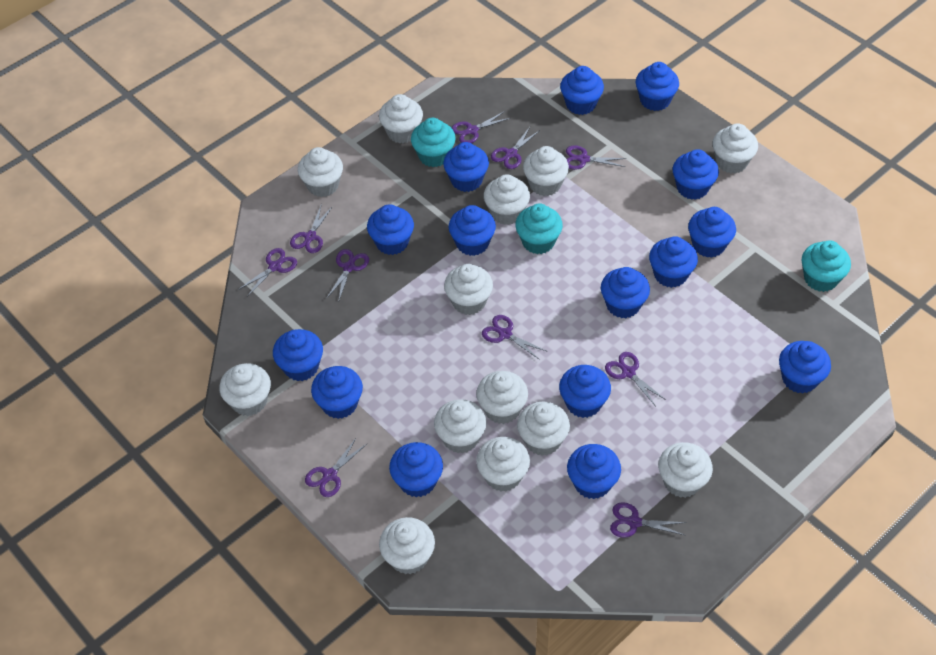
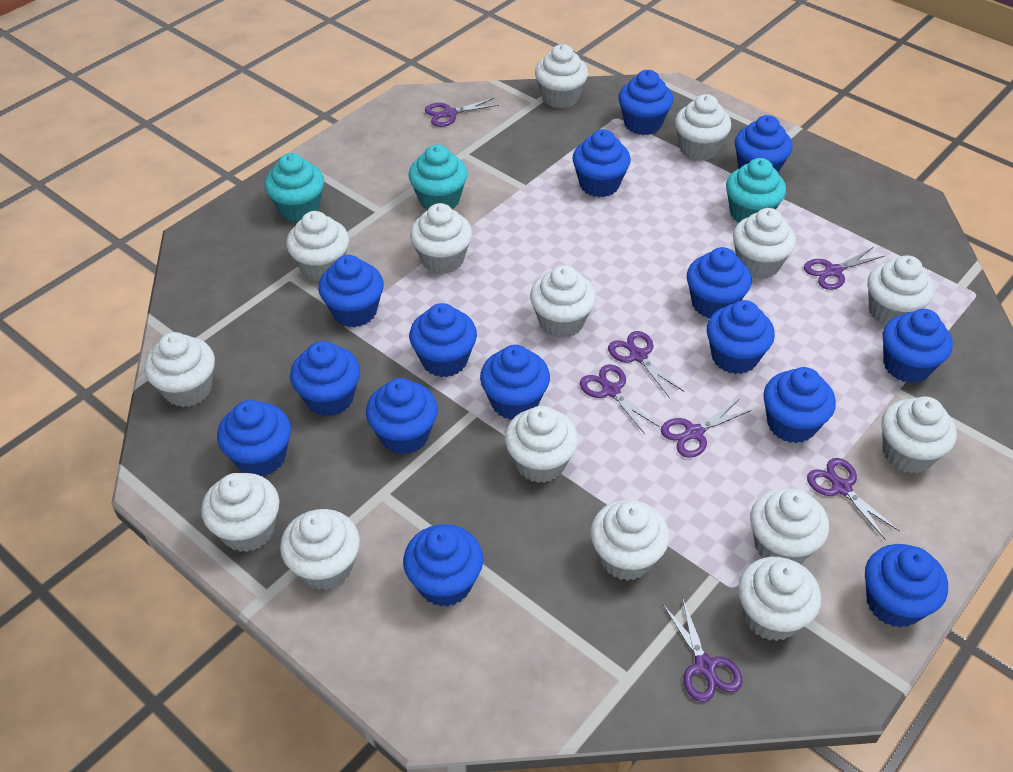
purple scissors: 10 -> 7
white cupcake: 13 -> 15

